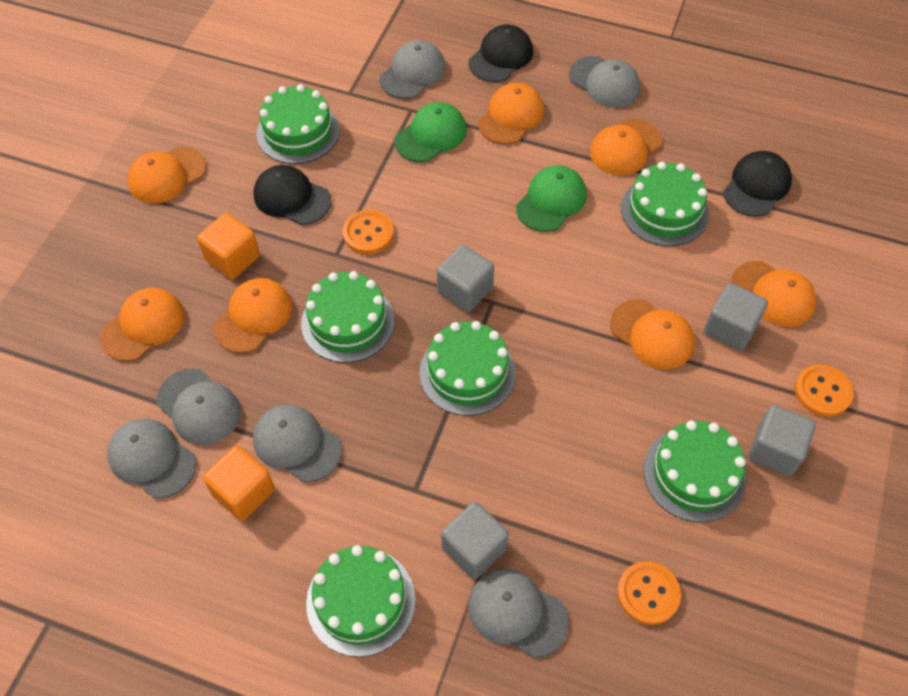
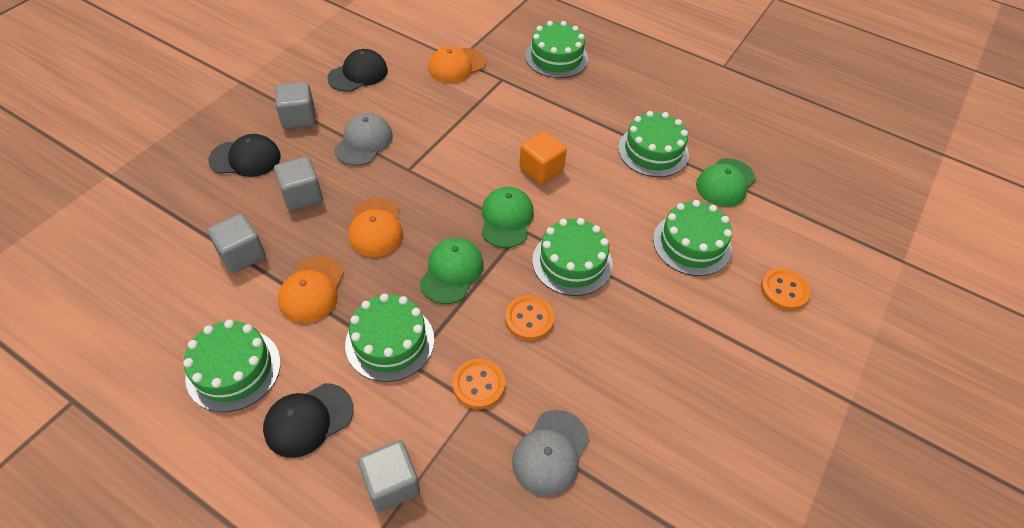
green cap: 2 -> 3
grey cap: 6 -> 2
orange cap: 7 -> 3
orange cube: 2 -> 1

